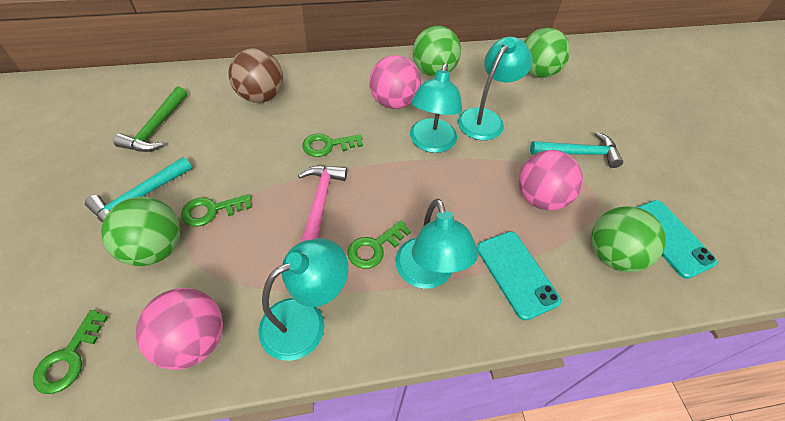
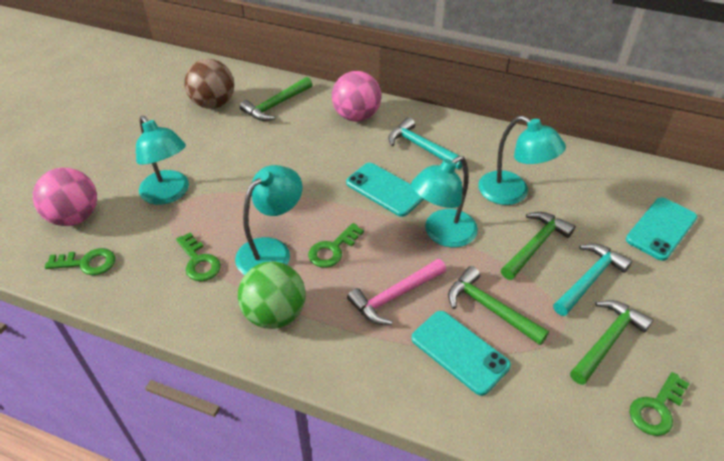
green ball: 4 -> 1
green hammer: 1 -> 4
pink ball: 3 -> 2
turquoise phone: 2 -> 3

